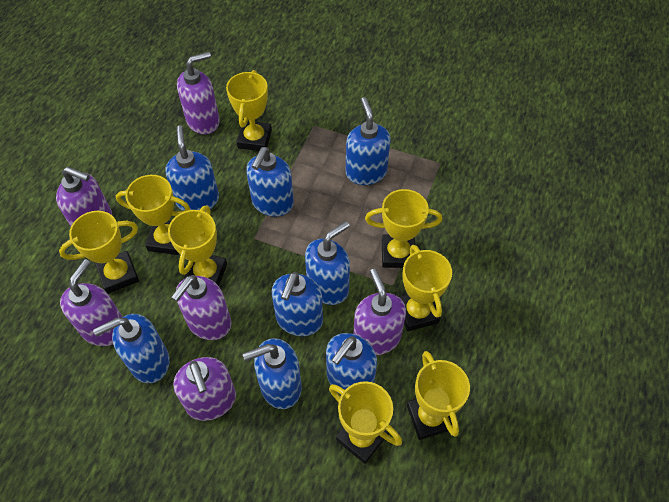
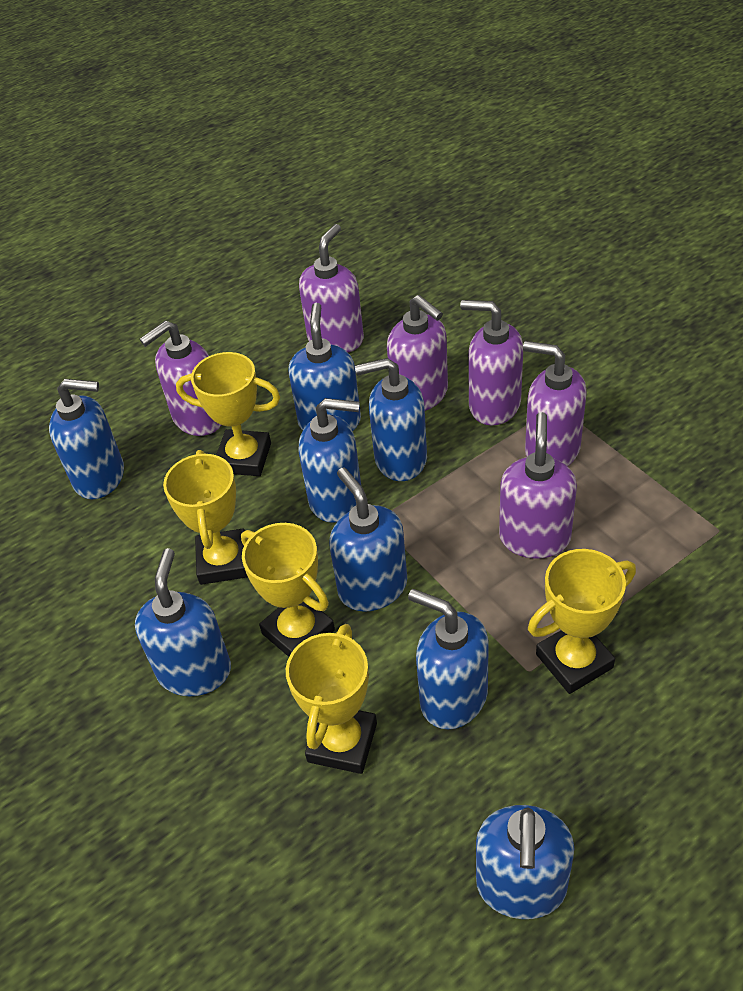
yellow trophy: 8 -> 5

